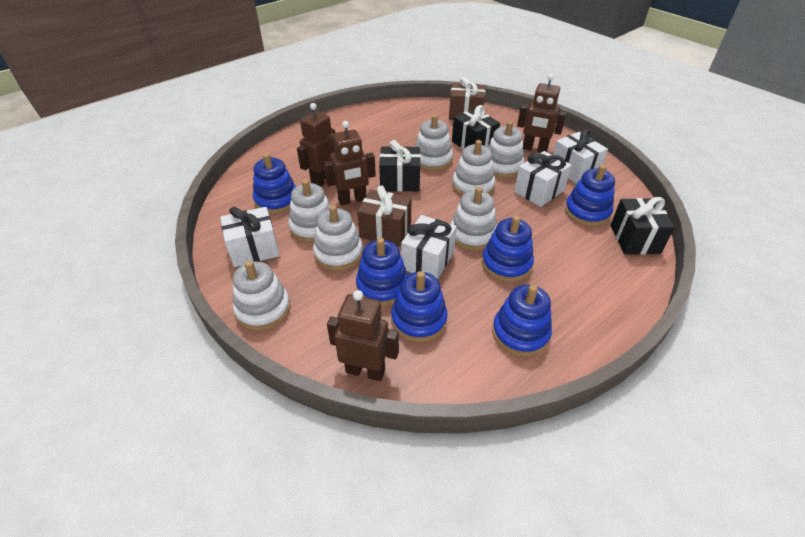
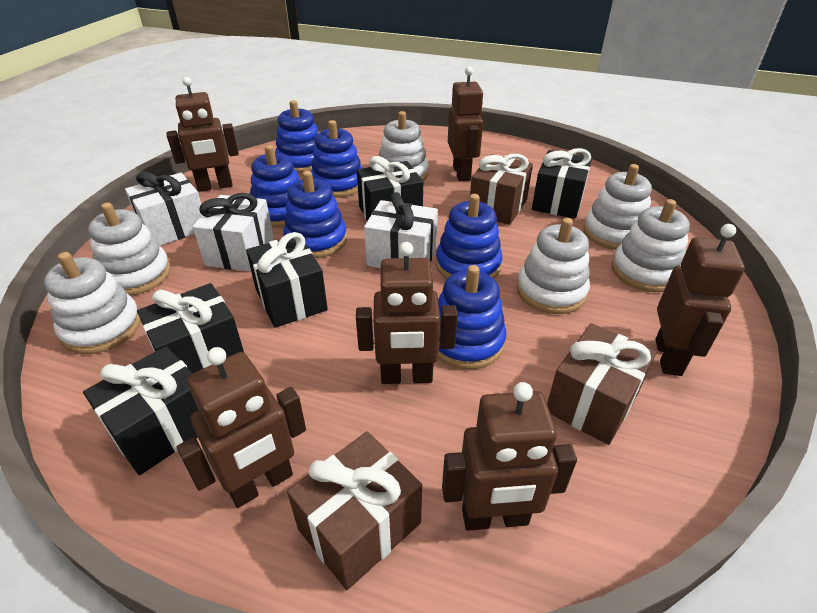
black gift: 3 -> 5
brown gift: 2 -> 3
brown robot: 4 -> 6
white gift: 4 -> 3
white stacking toy: 7 -> 6

